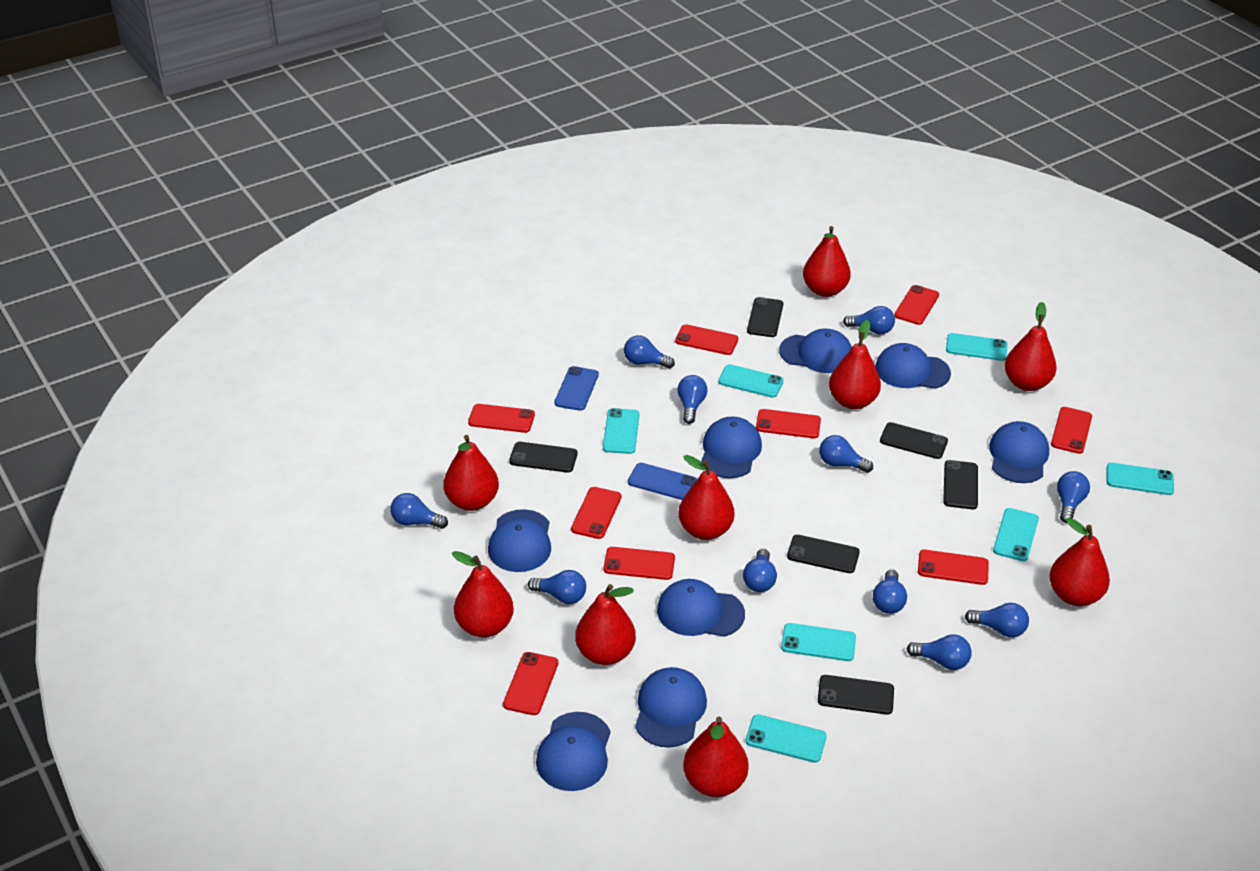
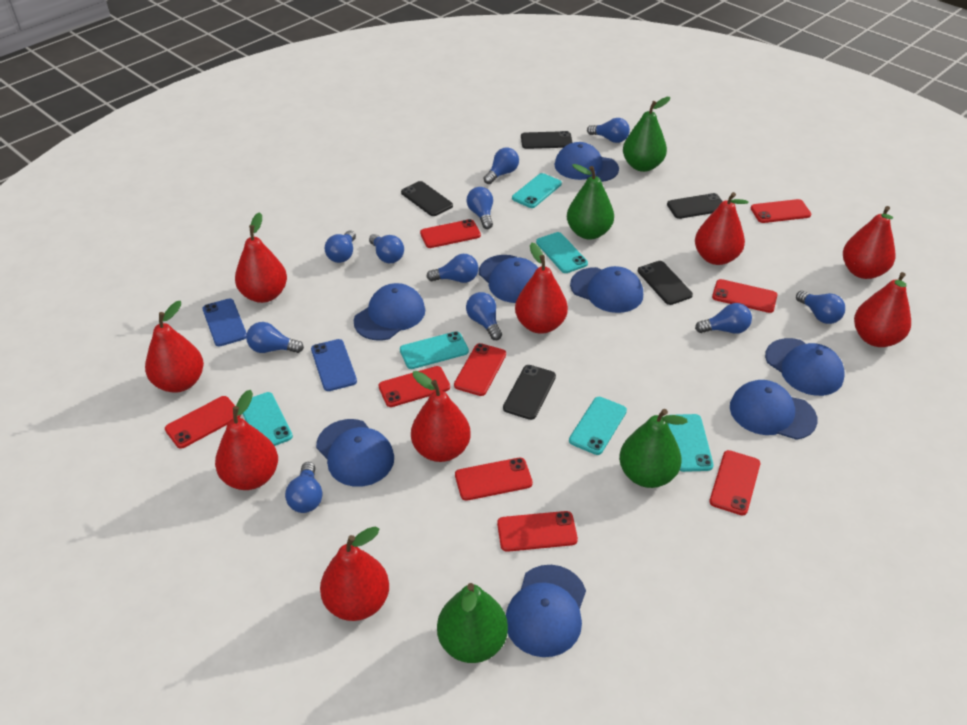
black phone: 6 -> 5
green pear: 0 -> 4
turquoise phone: 7 -> 6

